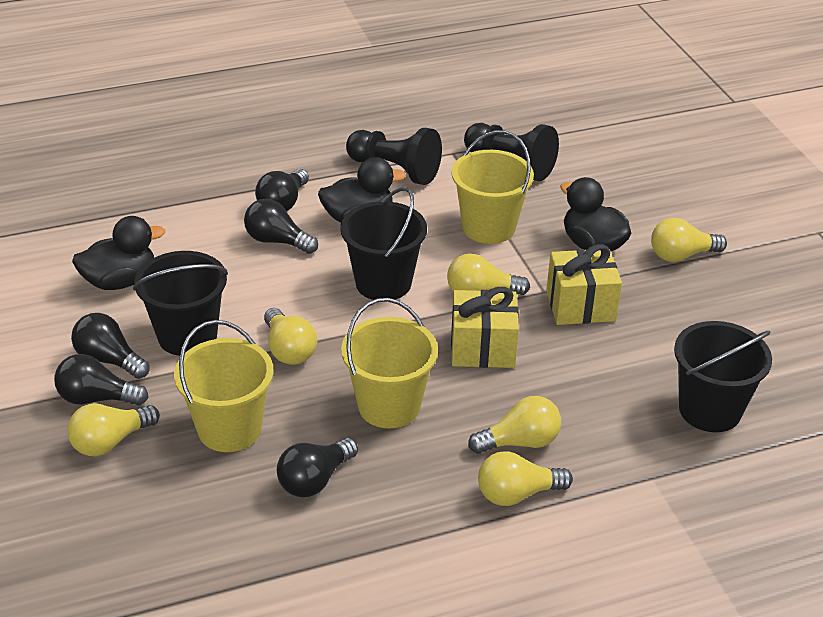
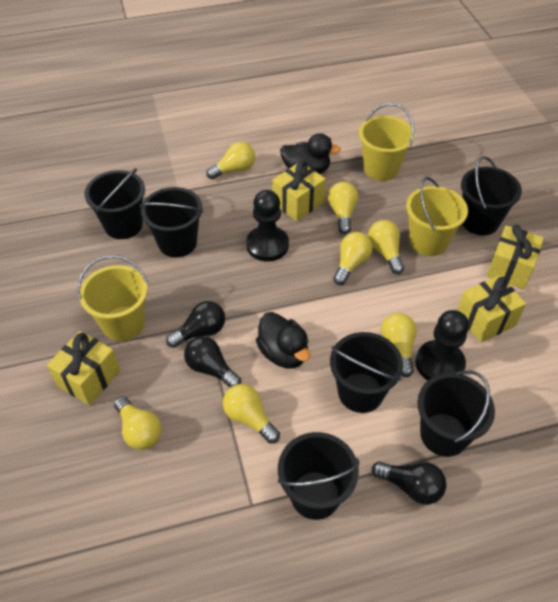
black bucket: 3 -> 6
black duck: 3 -> 2
black light bulb: 5 -> 3
yellow gift: 2 -> 4
yellow light bulb: 6 -> 7

